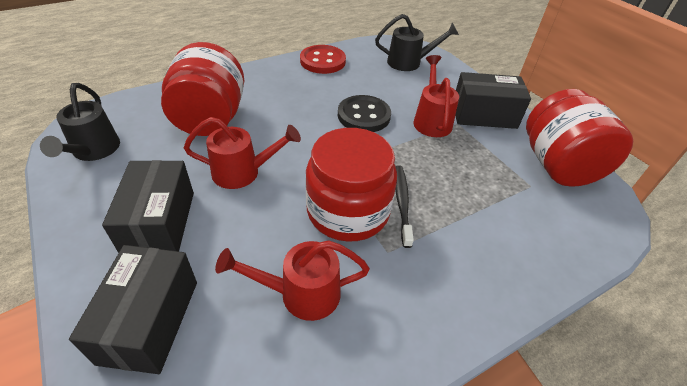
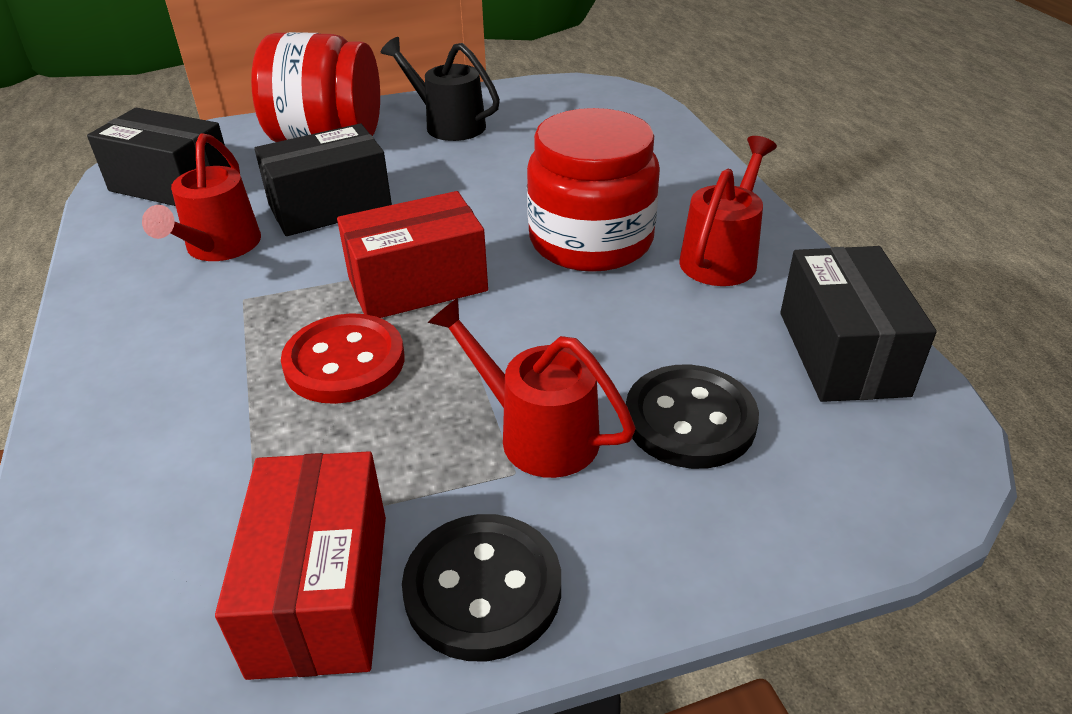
black button: 1 -> 2
black toothbrush: 1 -> 0
black watering can: 2 -> 1
red box: 0 -> 2
red jar: 3 -> 2

